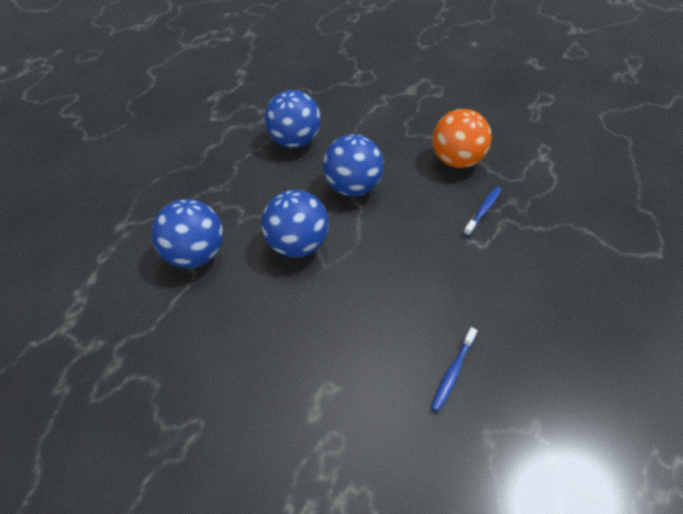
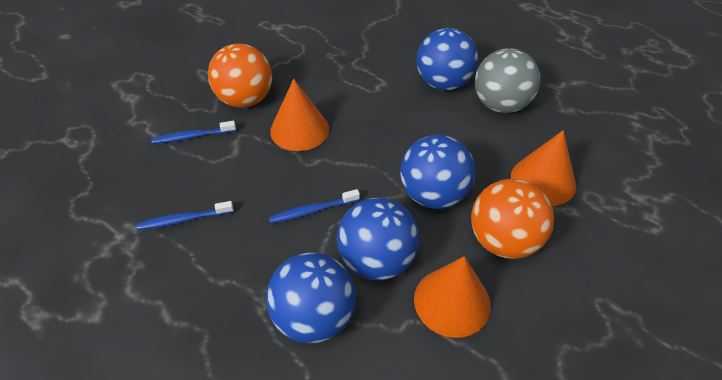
blue toothbrush: 2 -> 3
grey ball: 0 -> 1
orange ball: 1 -> 2
orange cone: 0 -> 3

